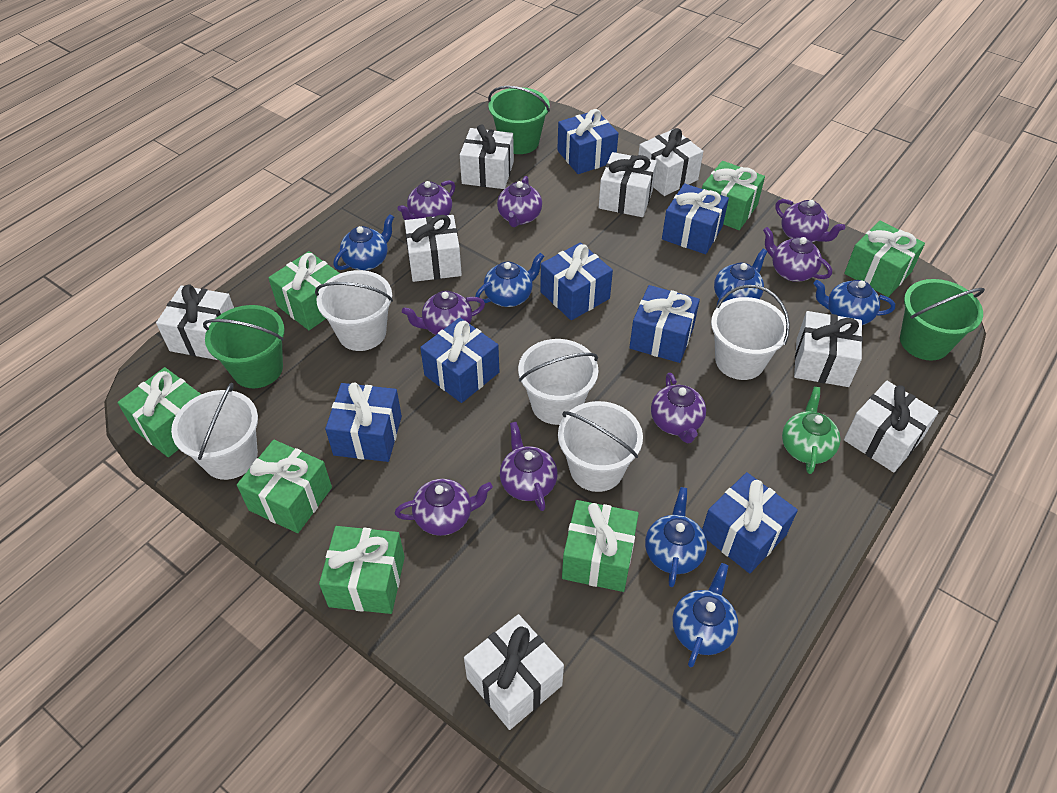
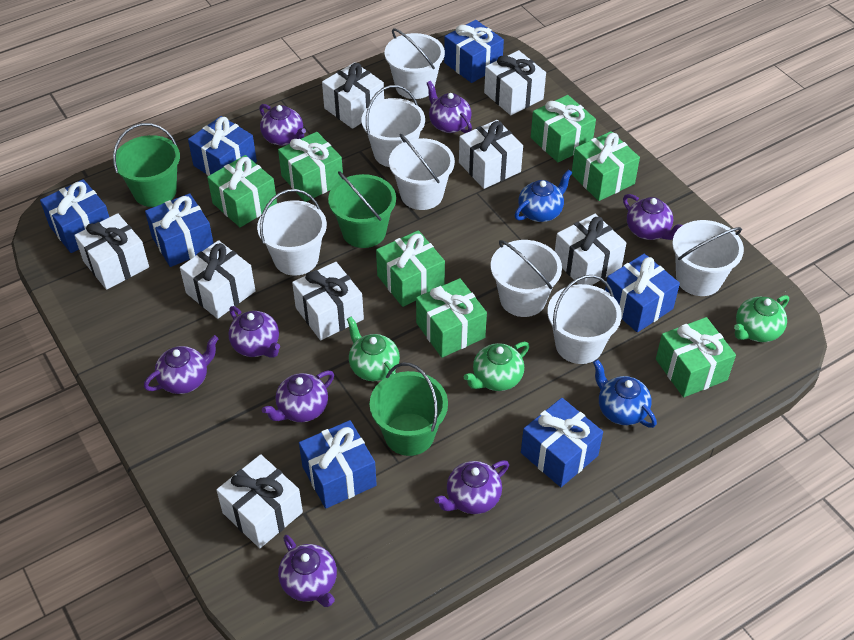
blue teapot: 6 -> 2
green teapot: 1 -> 3
white bucket: 5 -> 7

